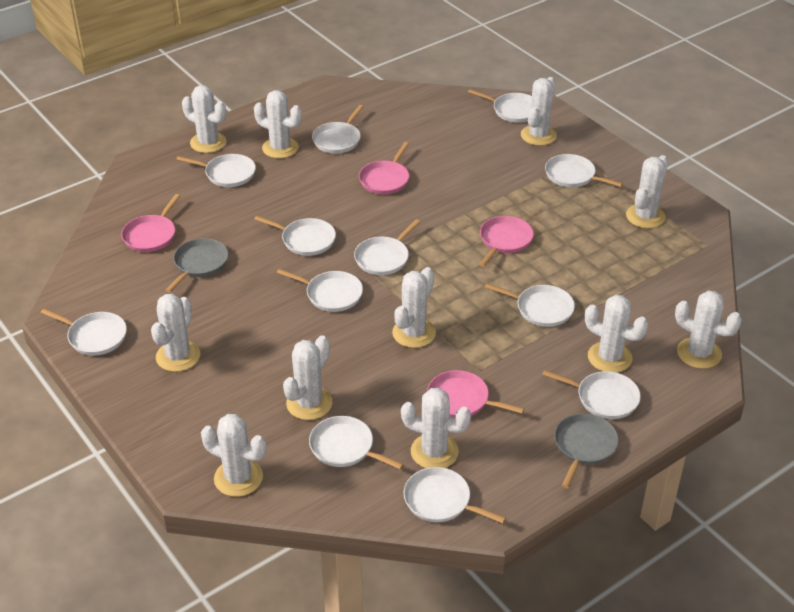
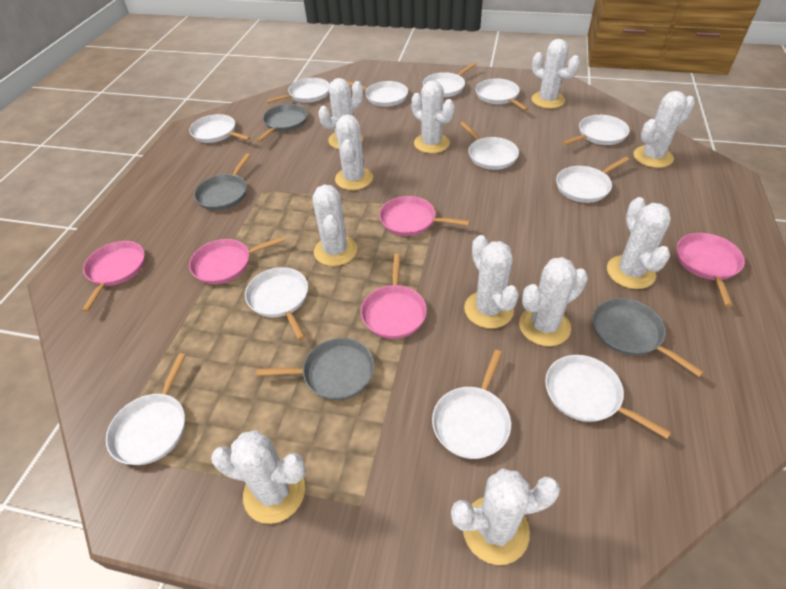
grey pan: 2 -> 4
pink pan: 4 -> 5

